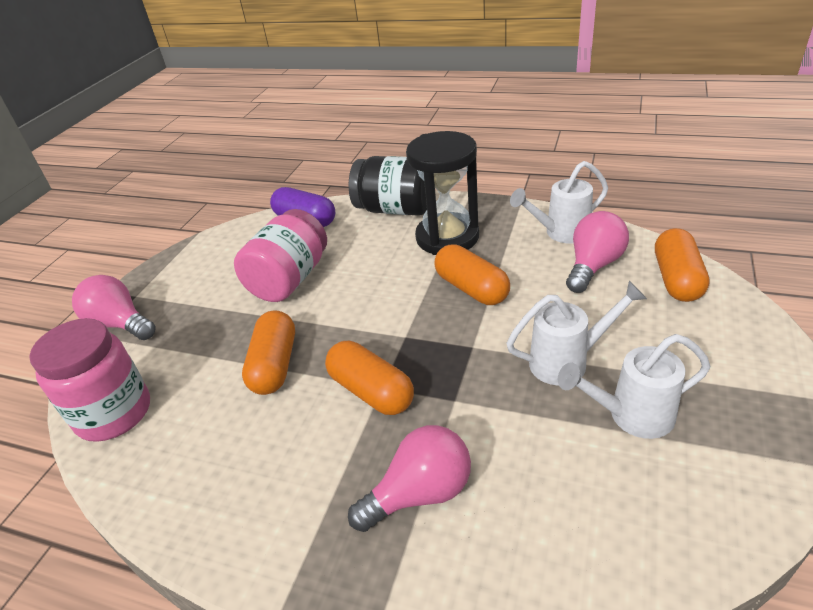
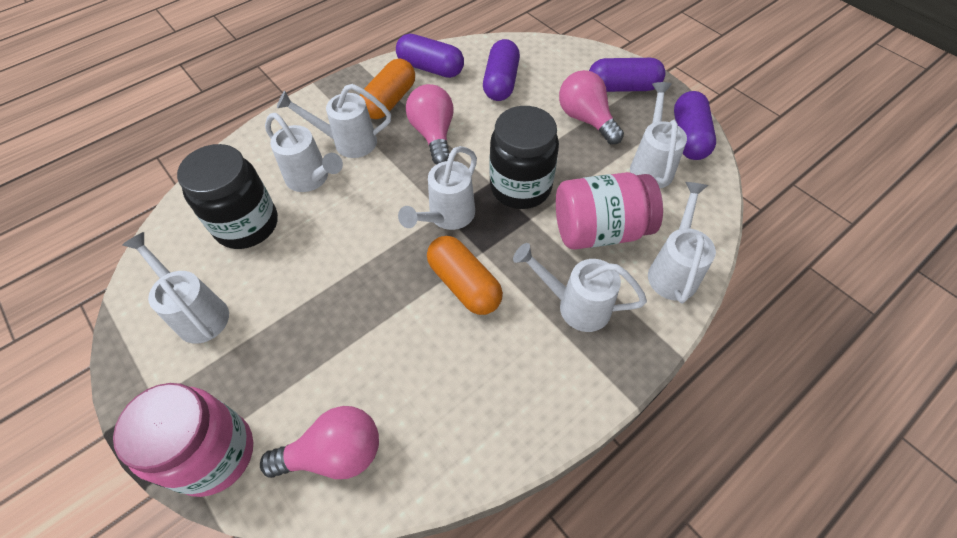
black hourglass: 1 -> 0
black jar: 1 -> 2
orange capsule: 4 -> 2
purple capsule: 1 -> 4
white watering can: 3 -> 7

